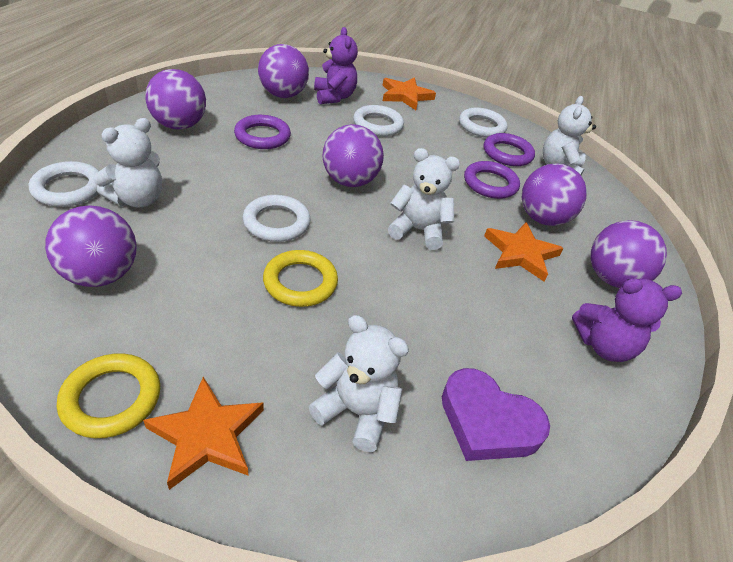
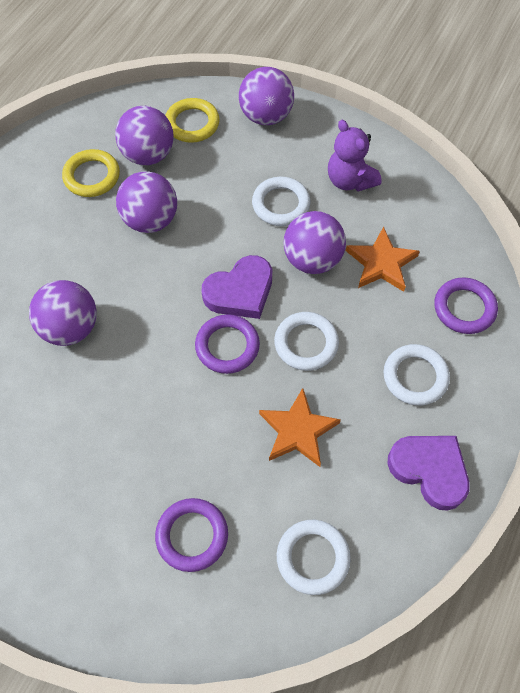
orange star: 3 -> 2
purple ball: 6 -> 5
purple heart: 1 -> 2
purple teddy bear: 2 -> 1
white teddy bear: 4 -> 0

